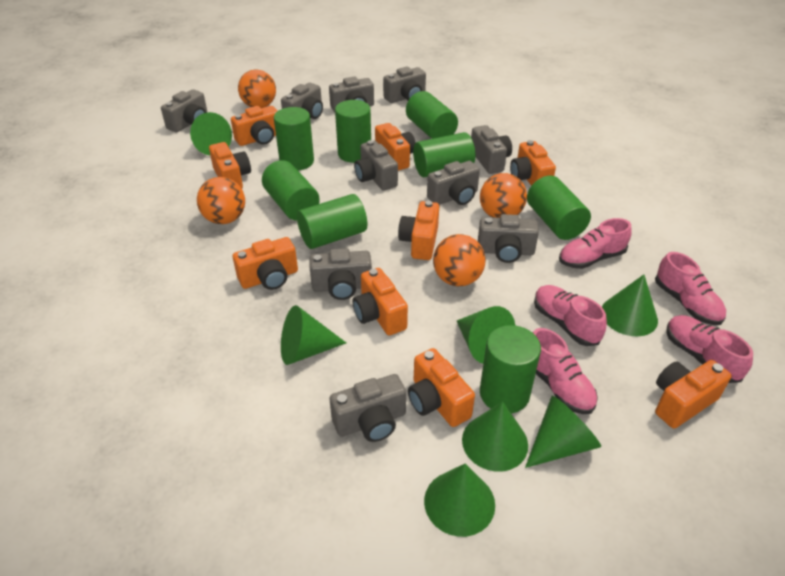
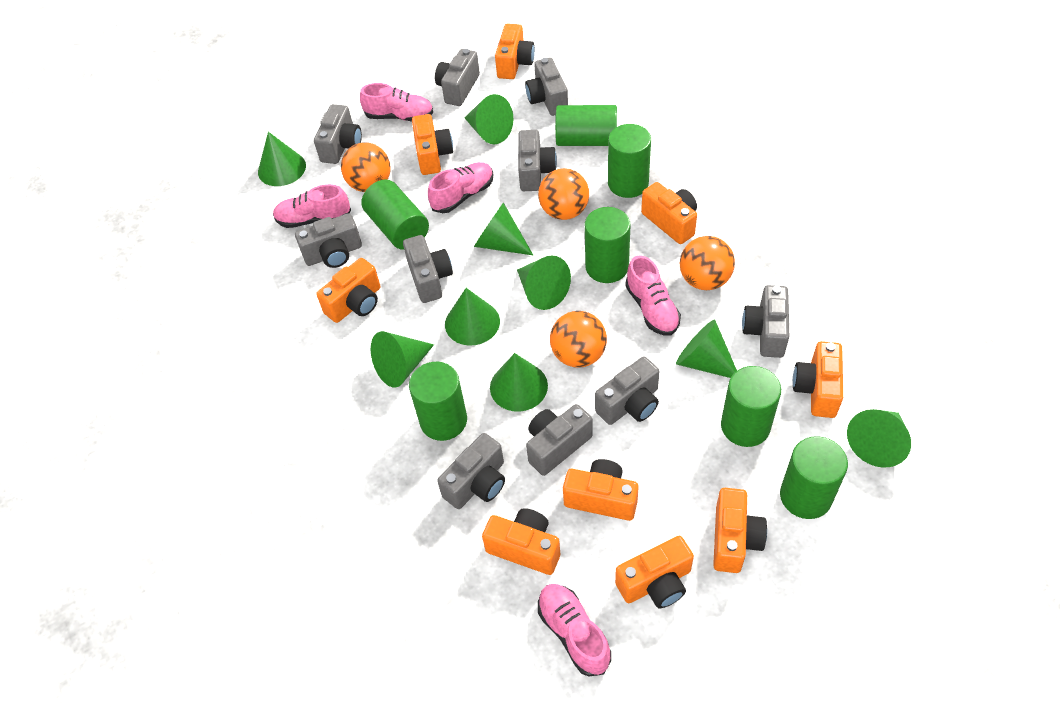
green cone: 7 -> 9
green cylinder: 8 -> 7

